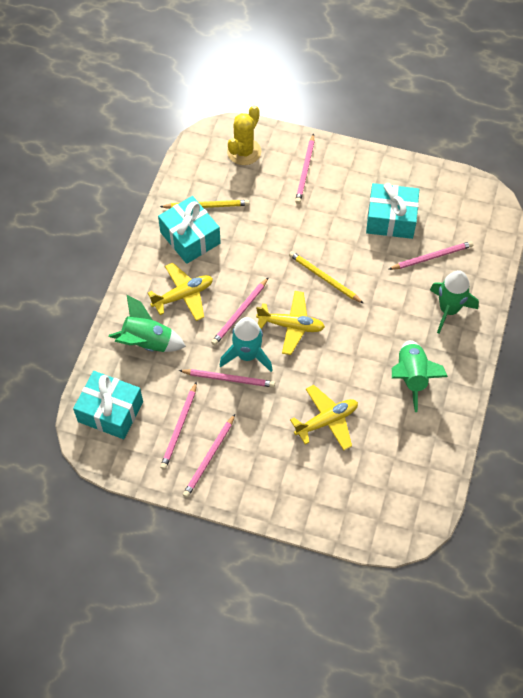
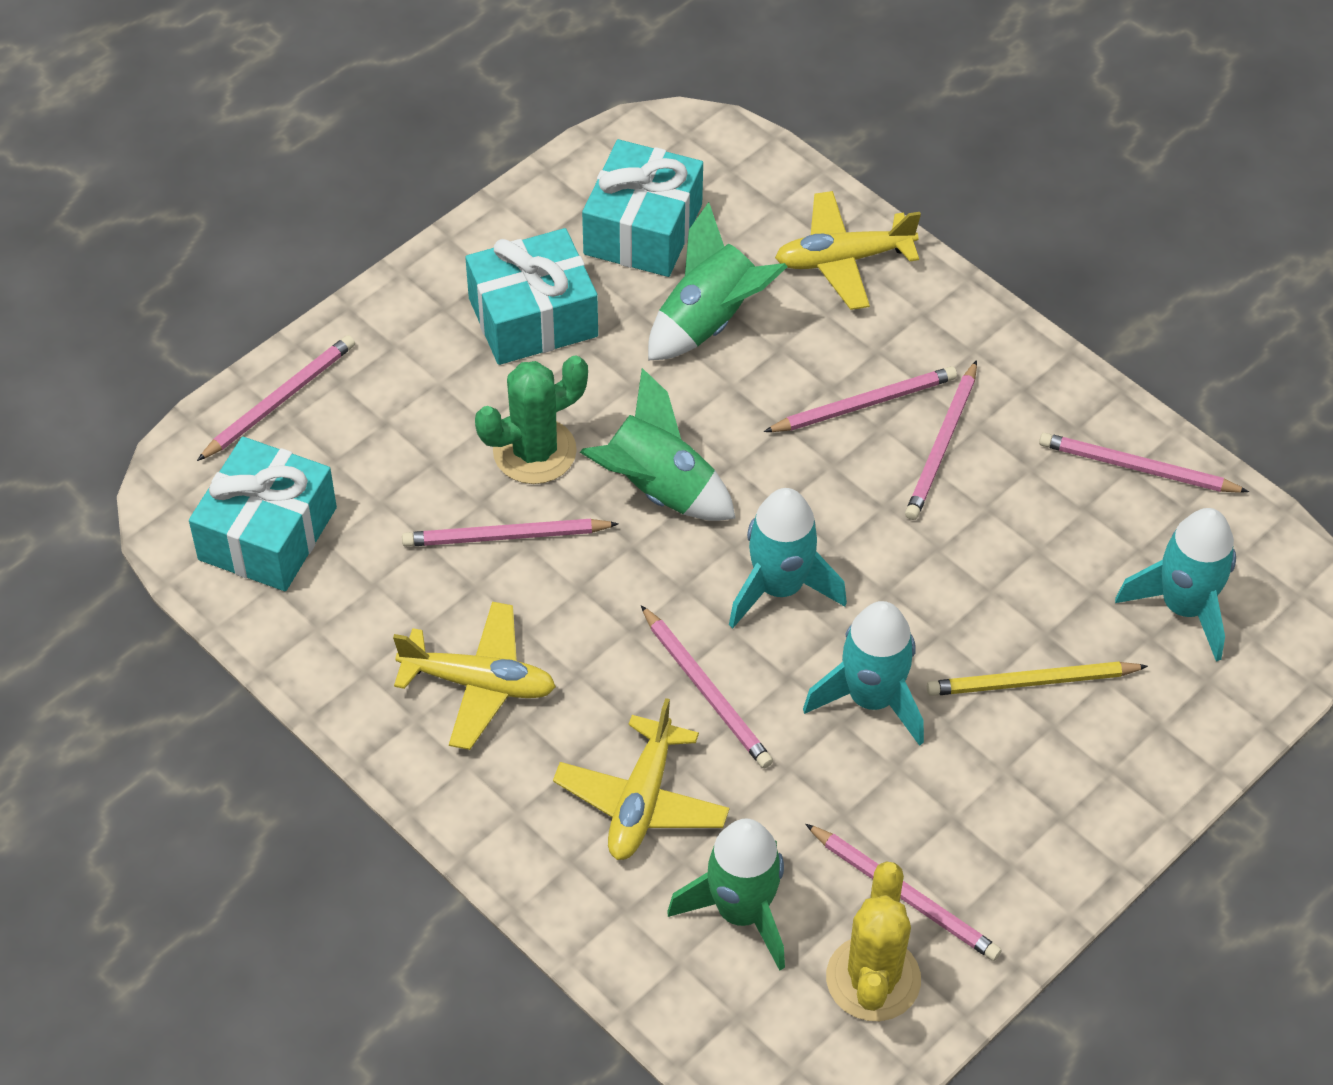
green cactus: 0 -> 1
pink pencil: 6 -> 7
turquoise rocket: 1 -> 3
yellow pencil: 2 -> 1

